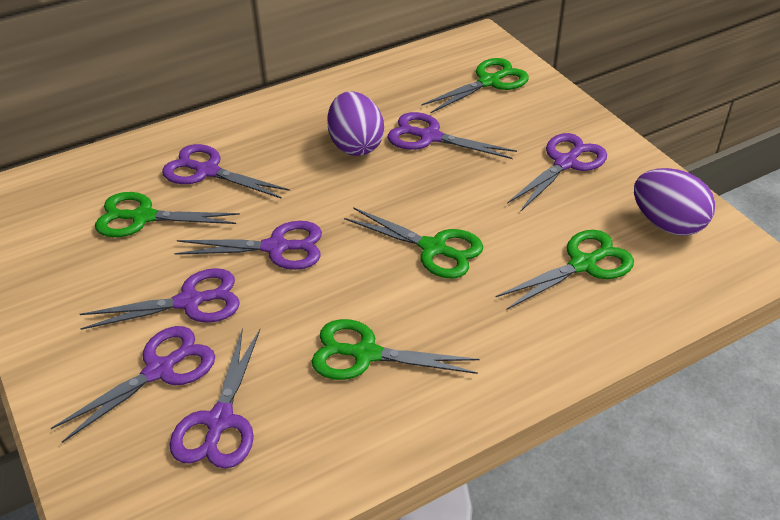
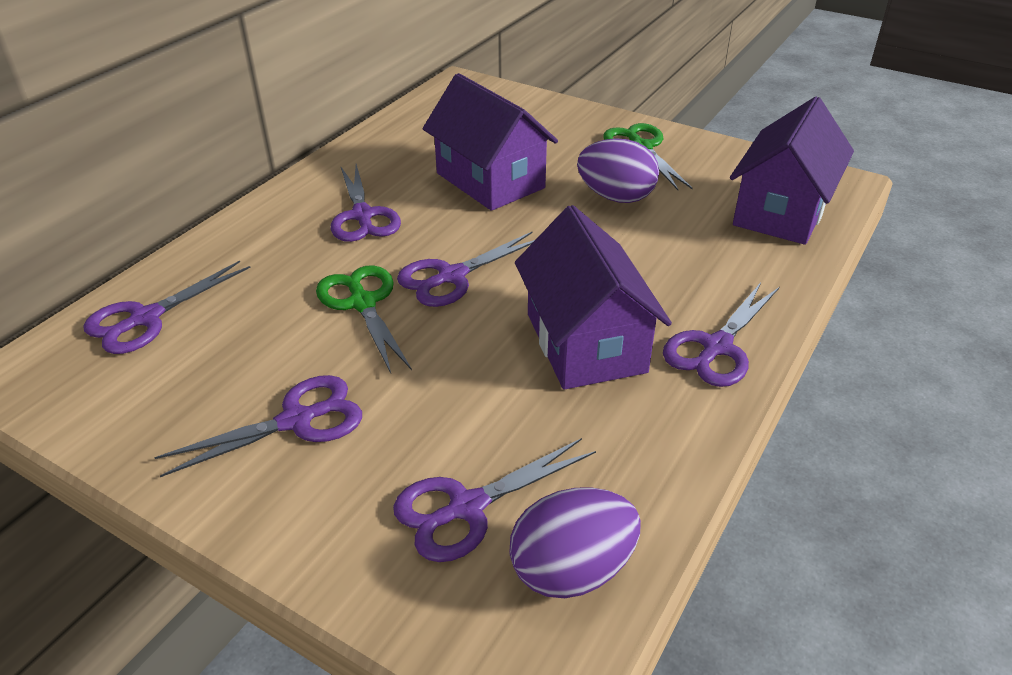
green scissors: 5 -> 2
purple house: 0 -> 3
purple scissors: 7 -> 6

